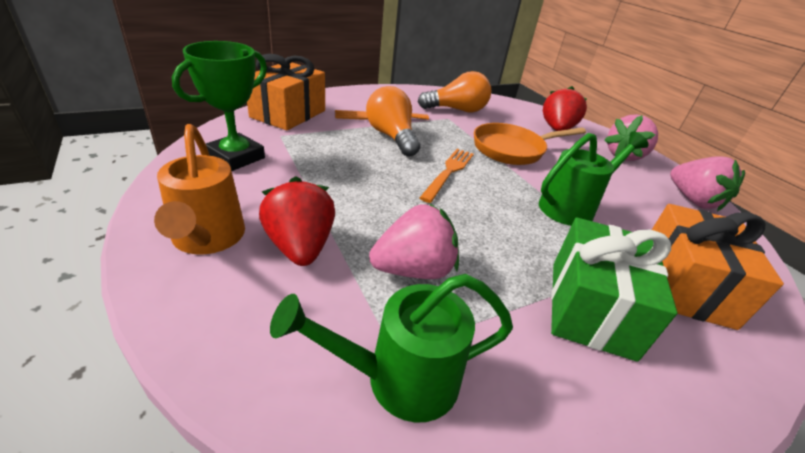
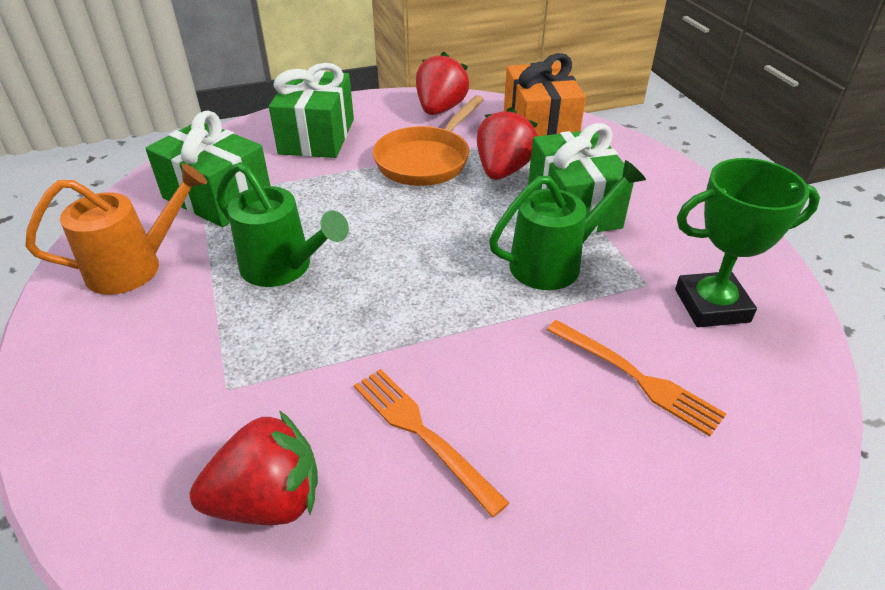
green gift: 1 -> 3
orange gift: 2 -> 1
orange light bulb: 2 -> 0
pink strawberry: 3 -> 0
red strawberry: 2 -> 3

